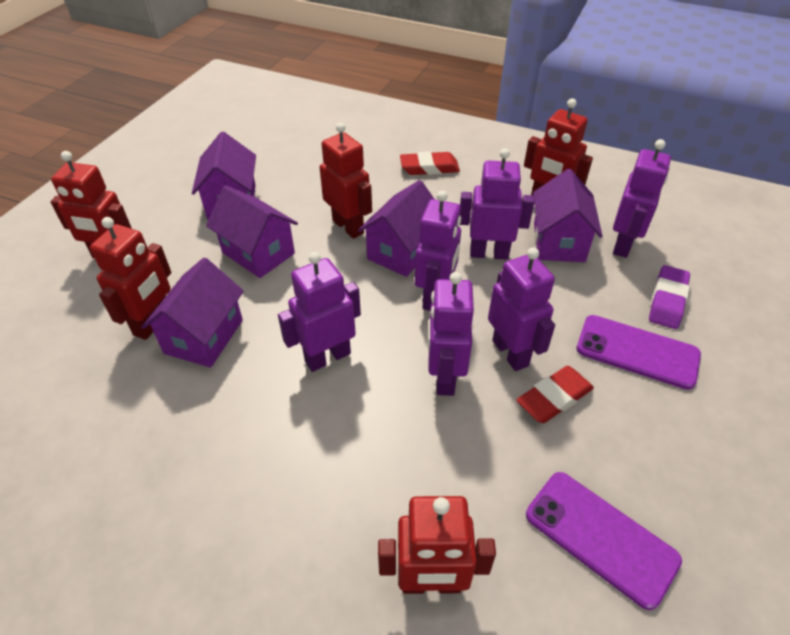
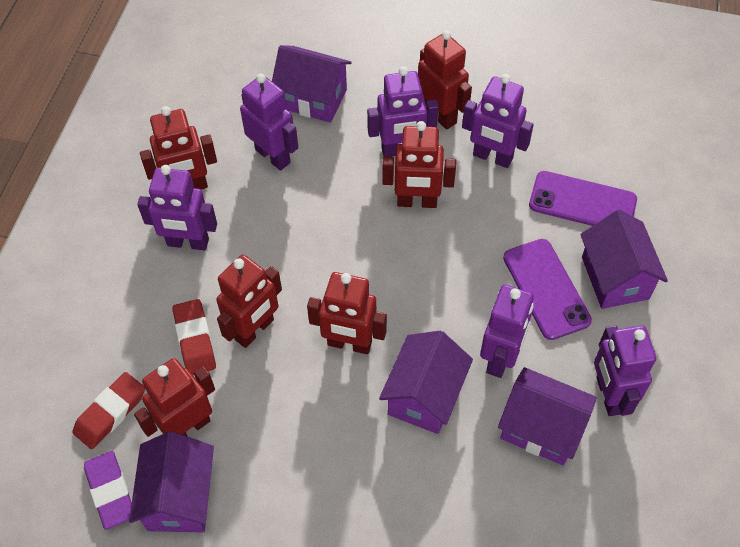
red robot: 5 -> 6

